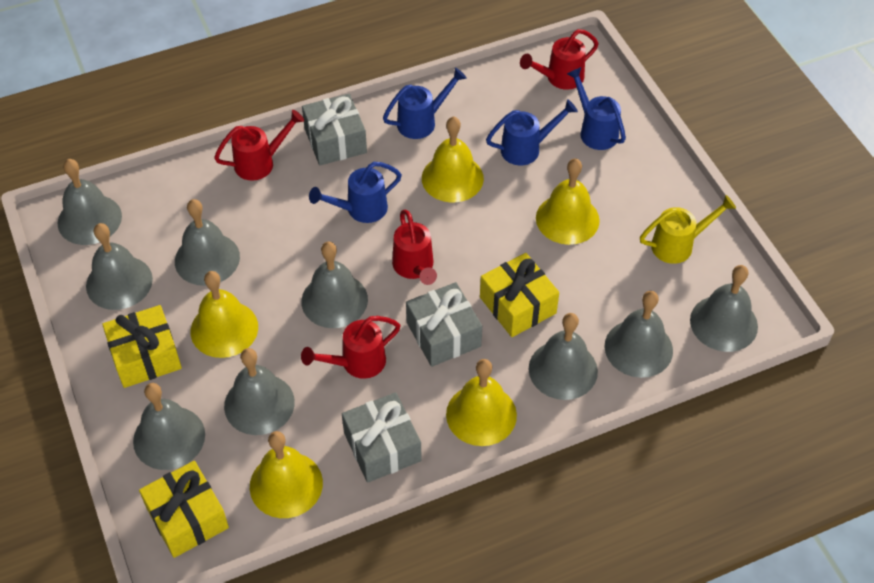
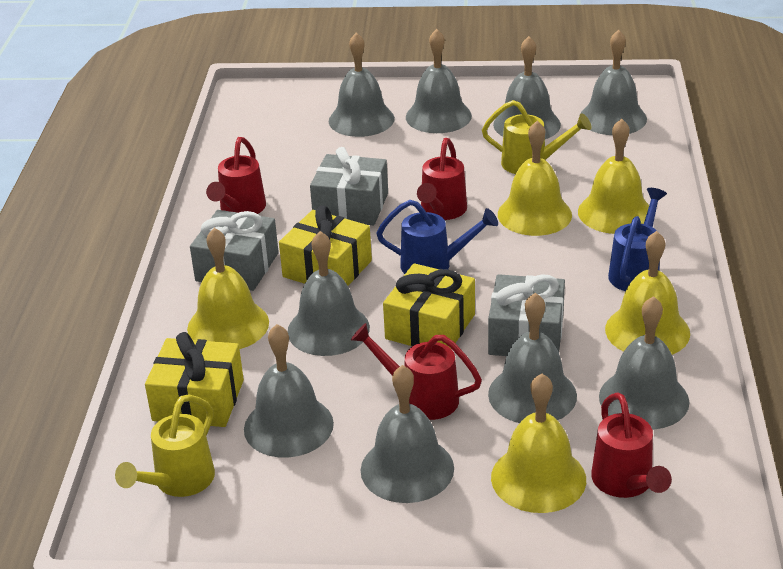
blue watering can: 4 -> 2
yellow watering can: 1 -> 2

